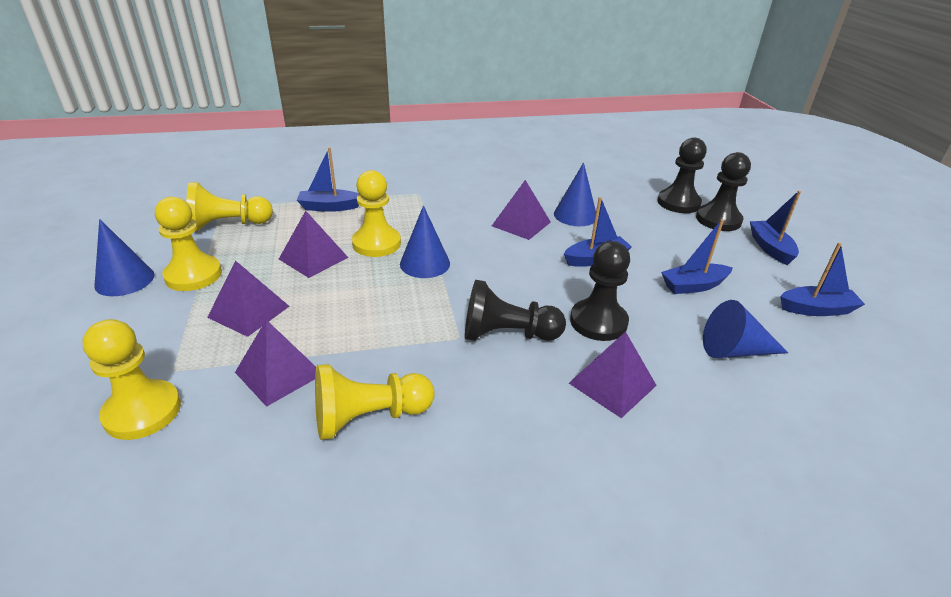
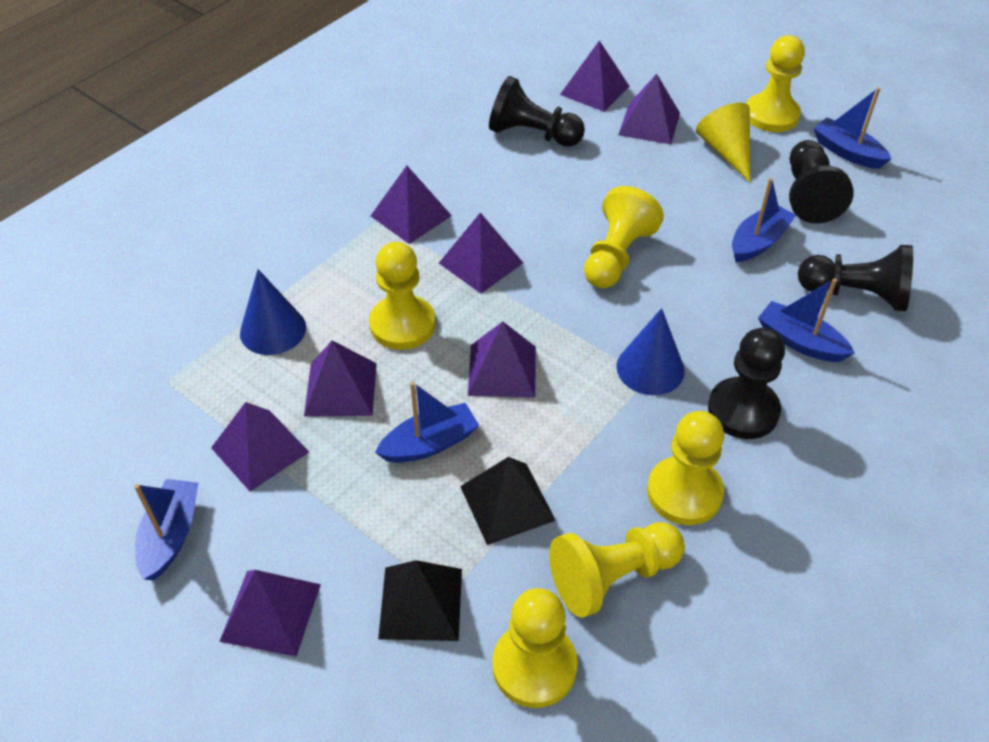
black pyramid: 0 -> 2
blue cone: 4 -> 2
purple pyramid: 5 -> 8
yellow cone: 0 -> 1
yellow pawn: 5 -> 6

